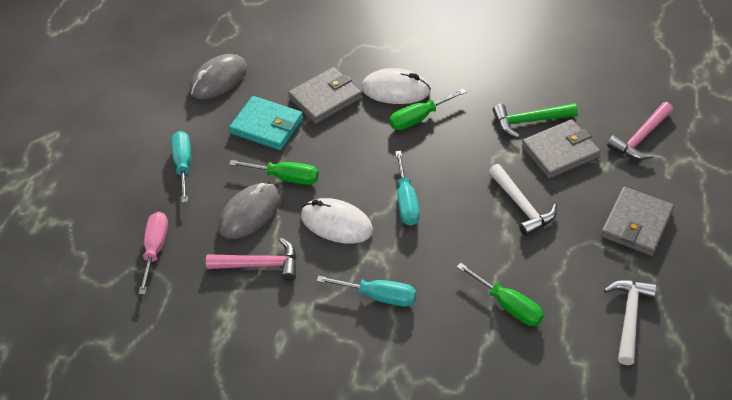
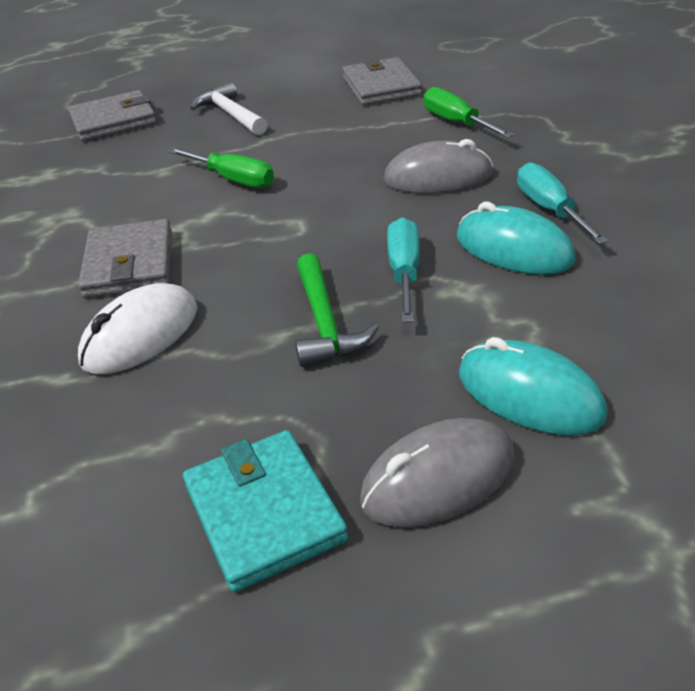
green screwdriver: 3 -> 2
pink hammer: 2 -> 0
pink screwdriver: 1 -> 0
turquoise mouse: 0 -> 2
turquoise screwdriver: 3 -> 2
white hammer: 2 -> 1
white mouse: 2 -> 1

